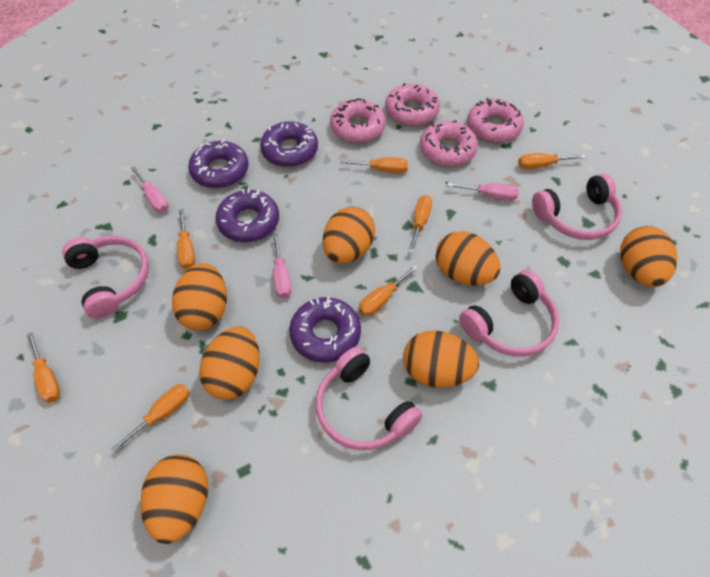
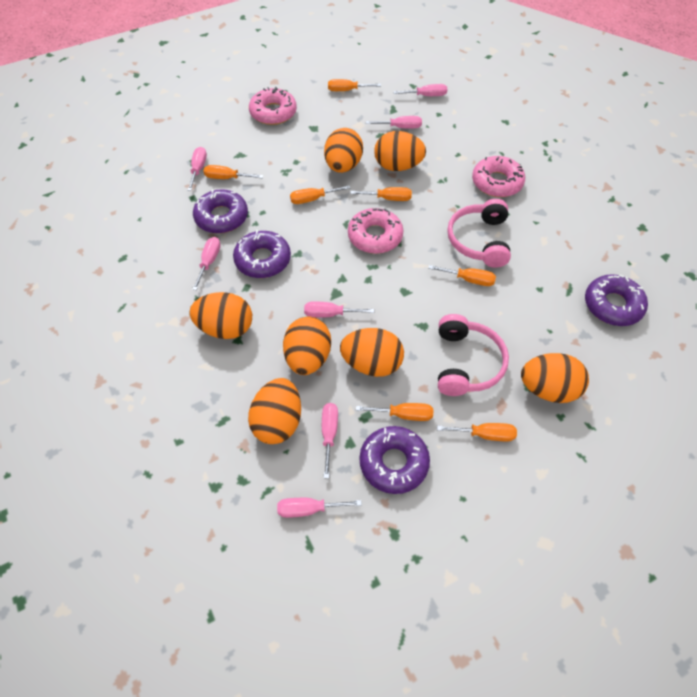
pink donut: 4 -> 3
pink headphones: 4 -> 2
pink screwdriver: 3 -> 7

